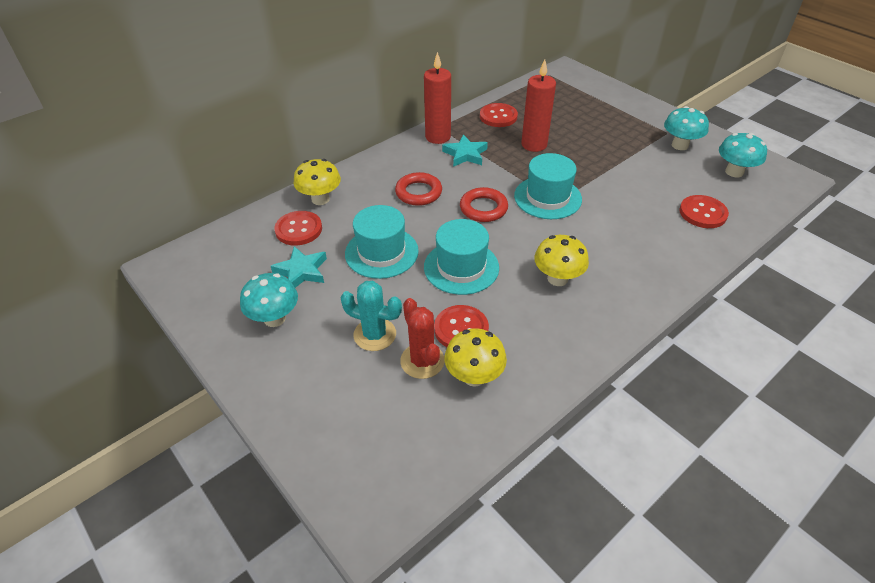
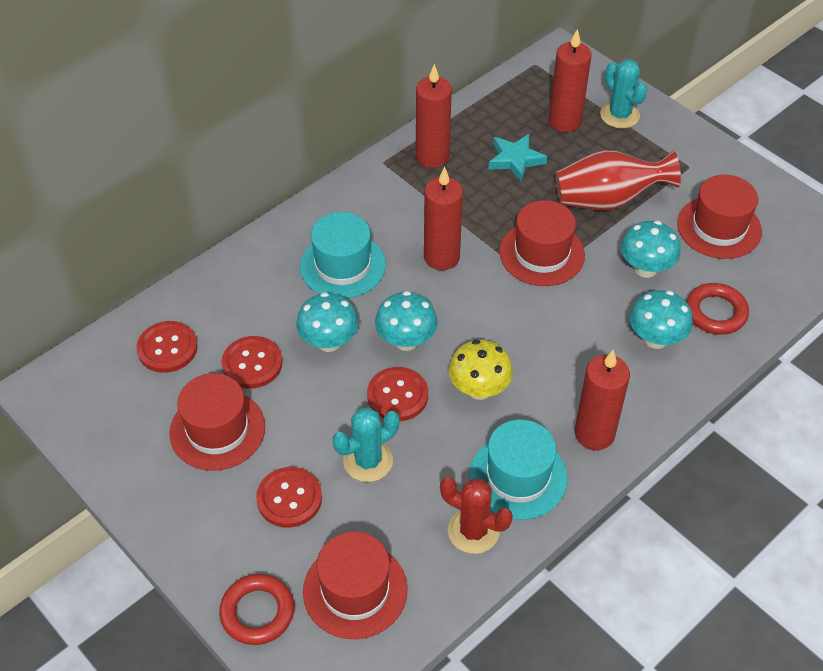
red candle: 2 -> 4
red hat: 0 -> 4
red vase: 0 -> 1
turquoise cactus: 1 -> 2
turquoise hat: 3 -> 2
turquoise mushroom: 3 -> 4
turquoise star: 2 -> 1
yellow mushroom: 3 -> 1

